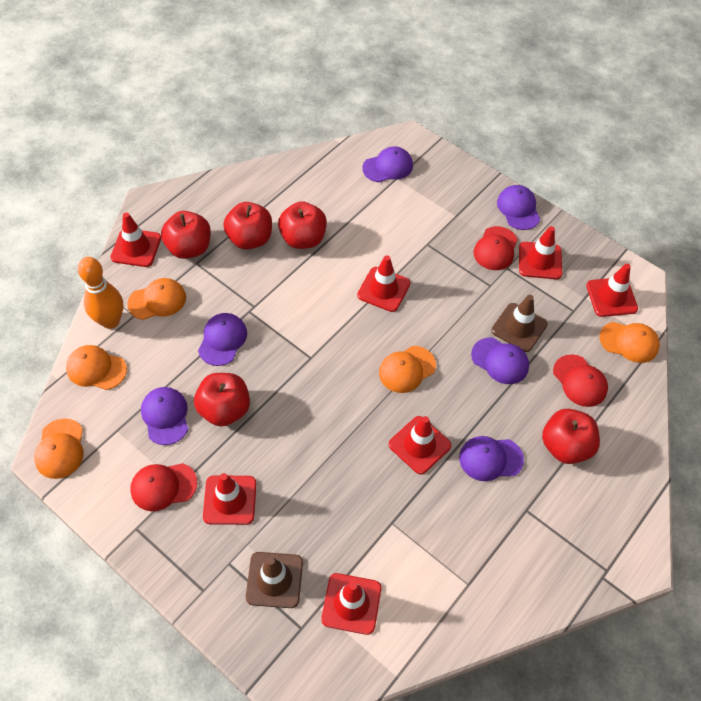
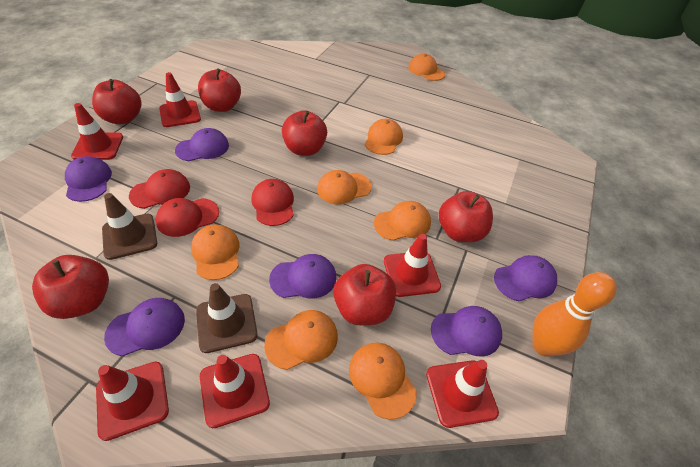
orange cap: 5 -> 7
red apple: 5 -> 6
red traffic cone: 7 -> 6

